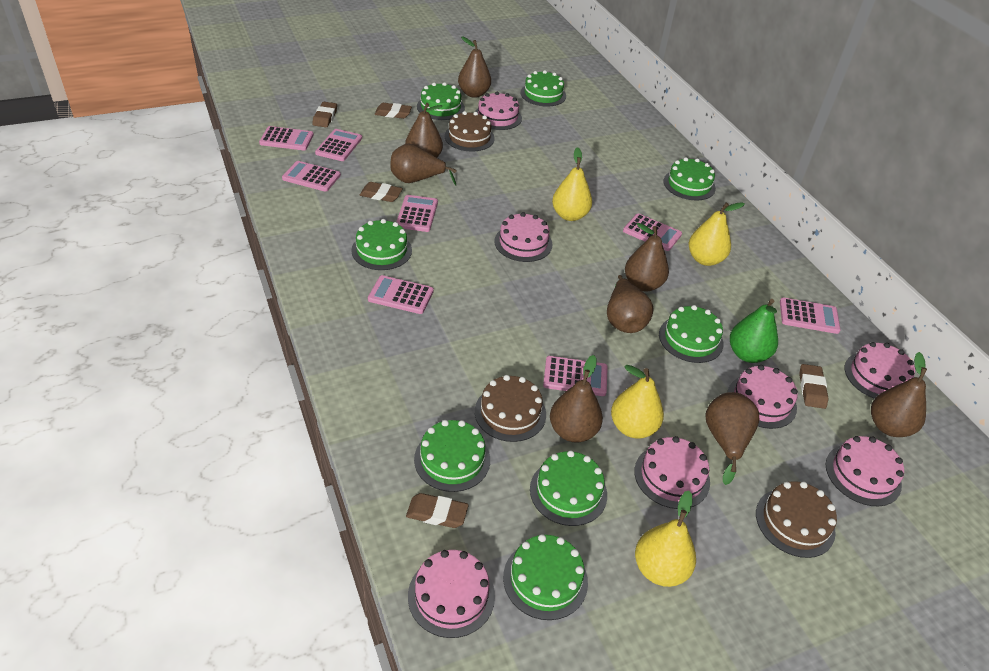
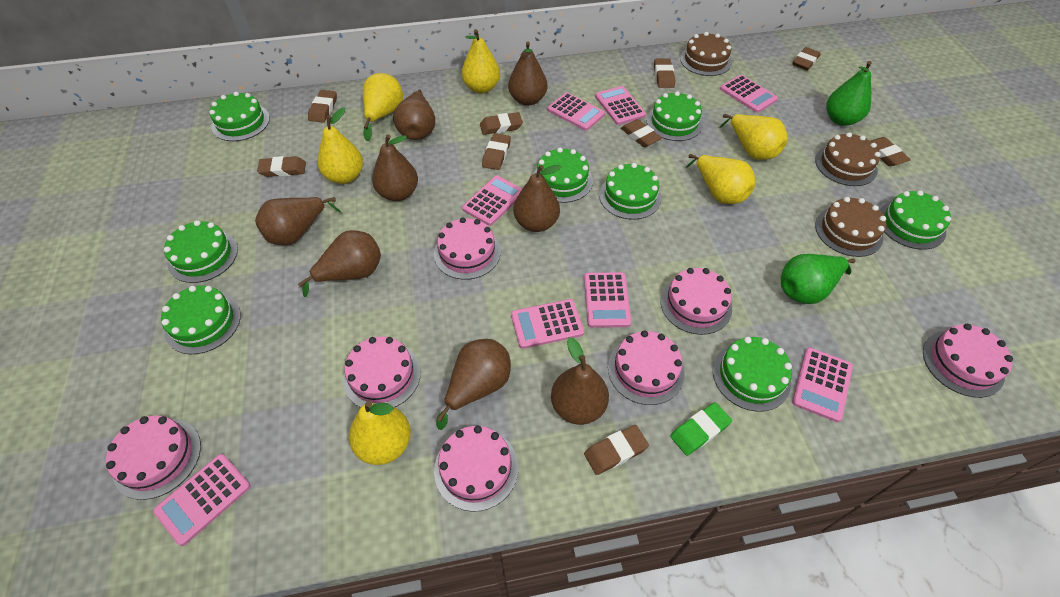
brown eraser: 5 -> 9
green eraser: 0 -> 1
green pear: 1 -> 2
yellow pear: 4 -> 6

